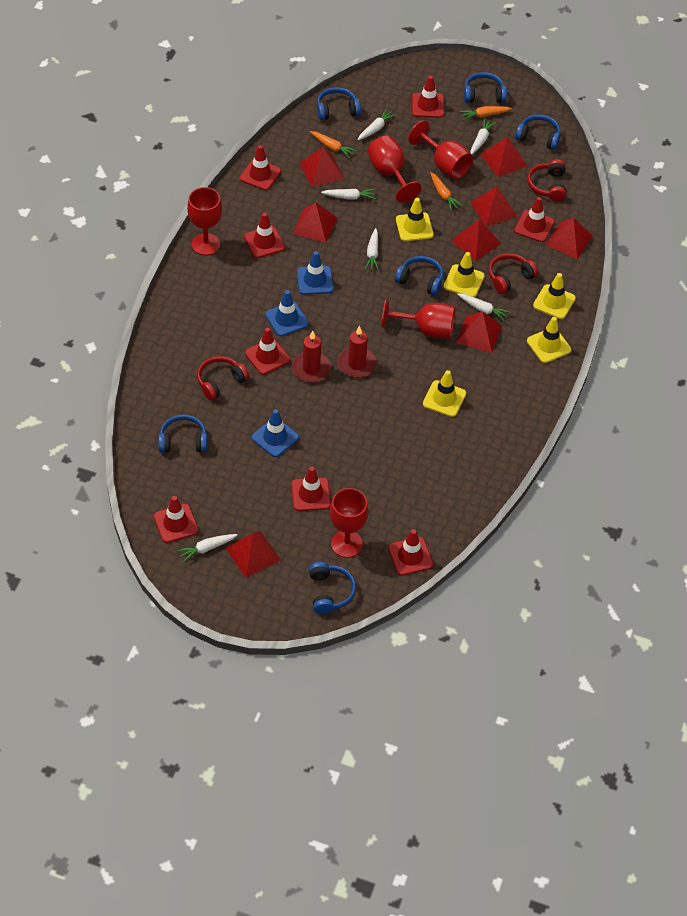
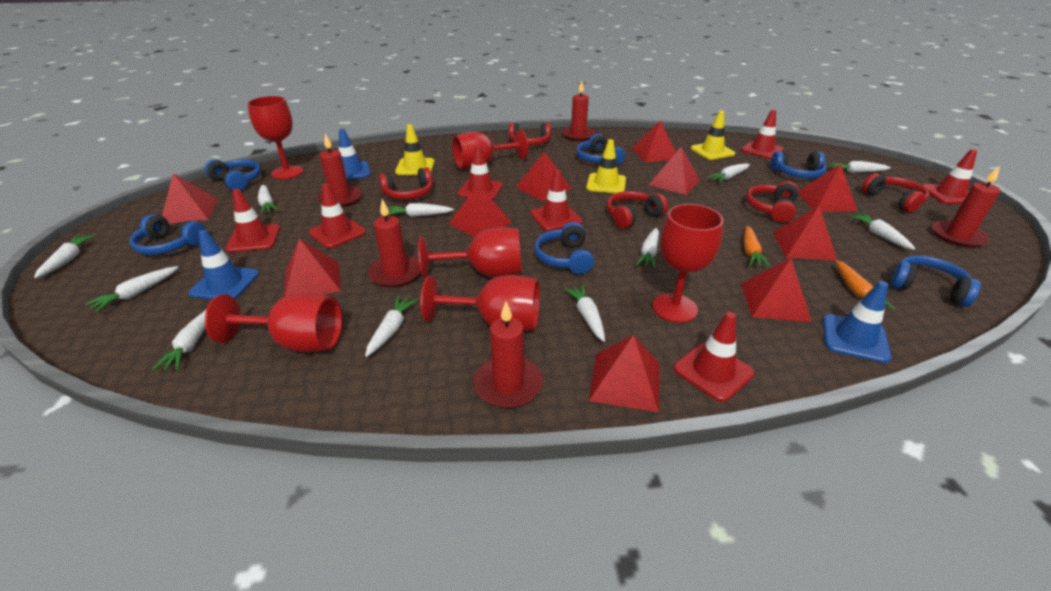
orange carrot: 3 -> 2
red candle: 2 -> 5
red goblet: 5 -> 6
red headphones: 3 -> 5
red pyramid: 8 -> 10
red traffic cone: 8 -> 7
white carrot: 6 -> 11
yellow traffic cone: 5 -> 3

